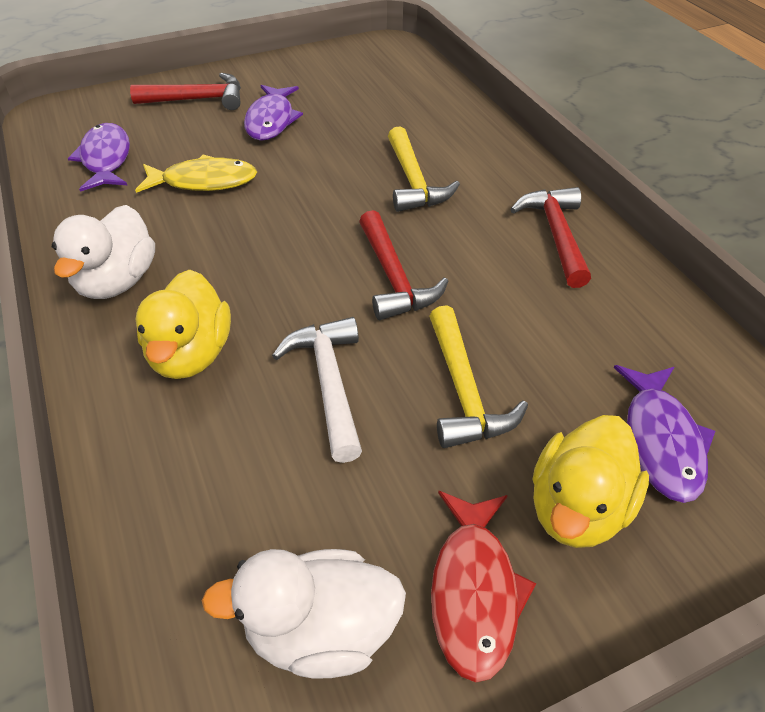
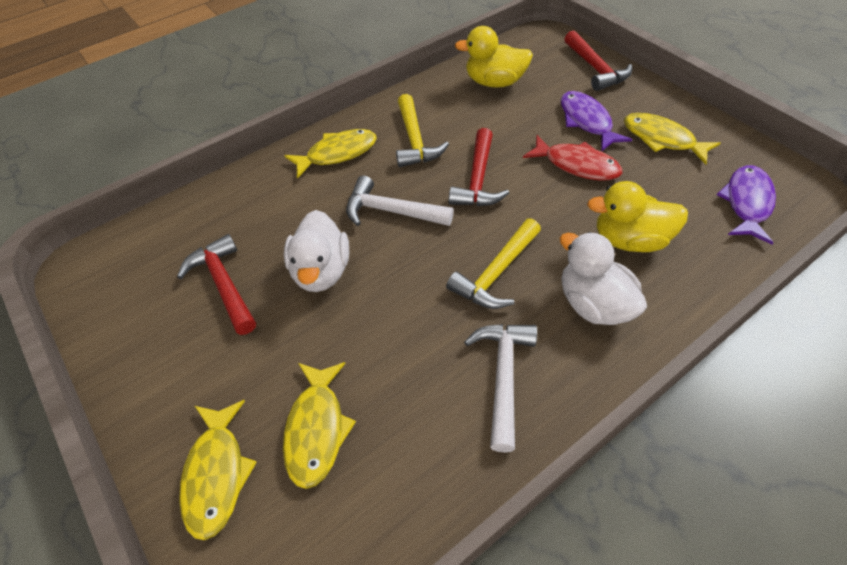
purple fish: 3 -> 2
white hammer: 1 -> 2
yellow fish: 1 -> 4

